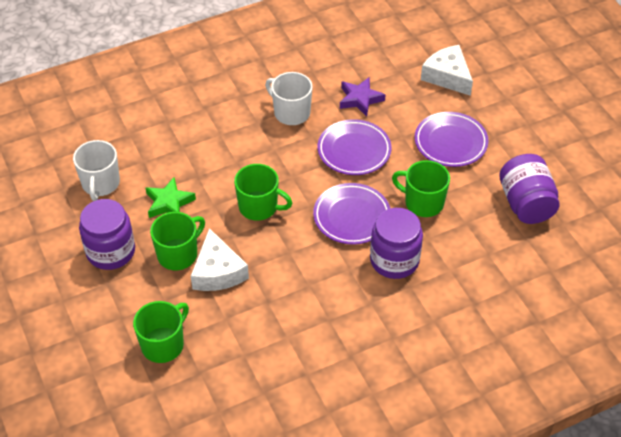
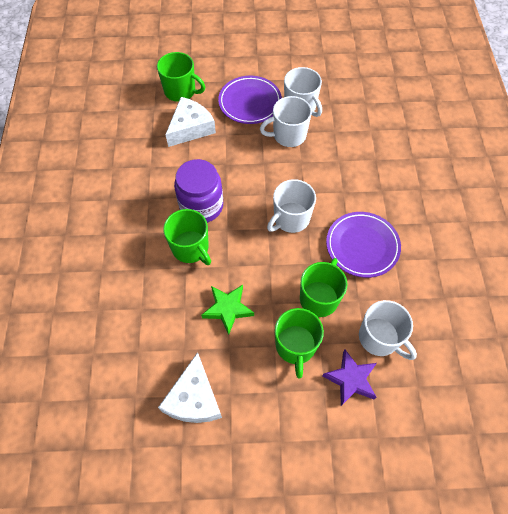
purple jar: 3 -> 1
purple plate: 3 -> 2
white mug: 2 -> 4

